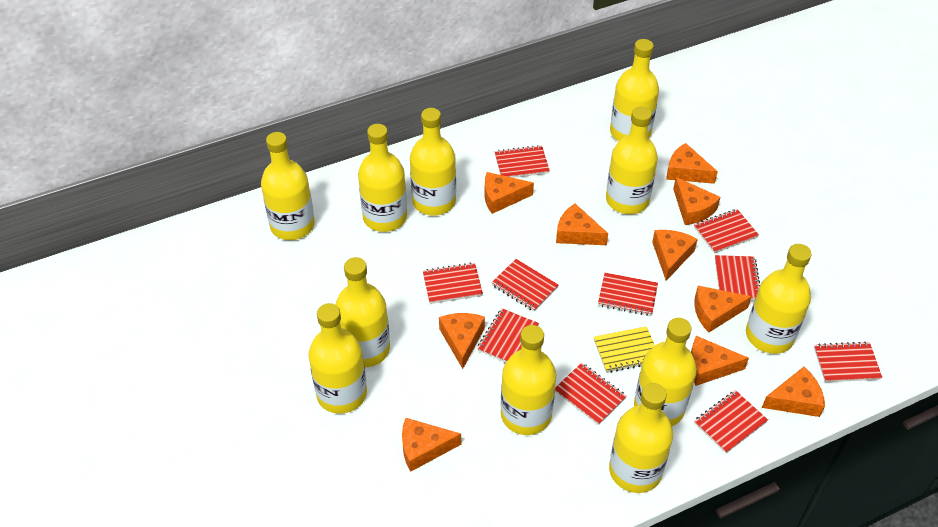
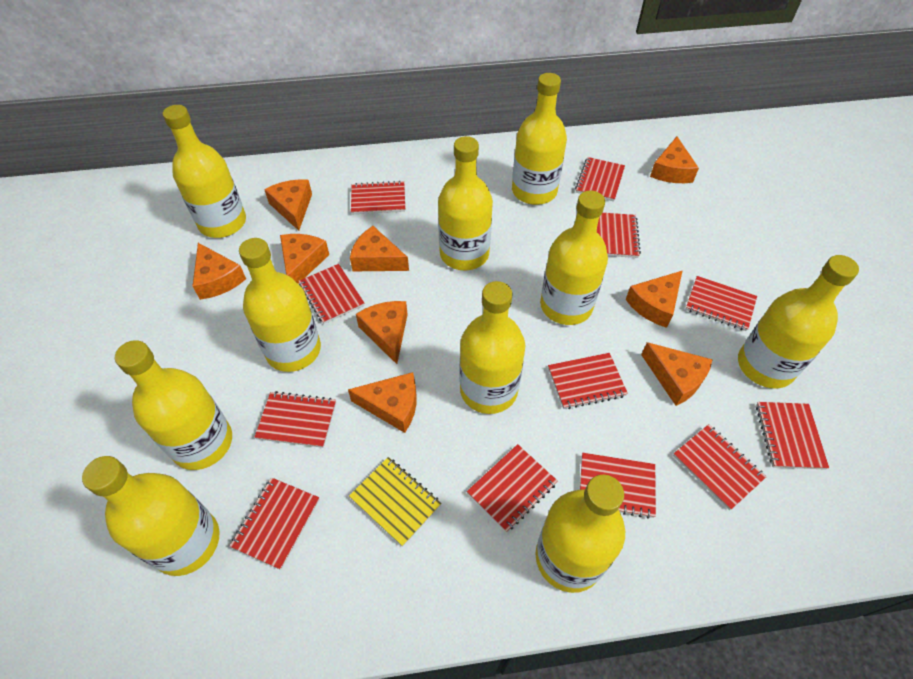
orange cheese: 10 -> 9
red notebook: 10 -> 12
yellow bottle: 11 -> 10

